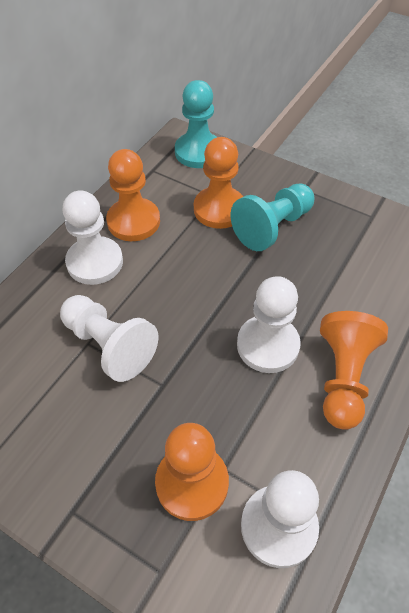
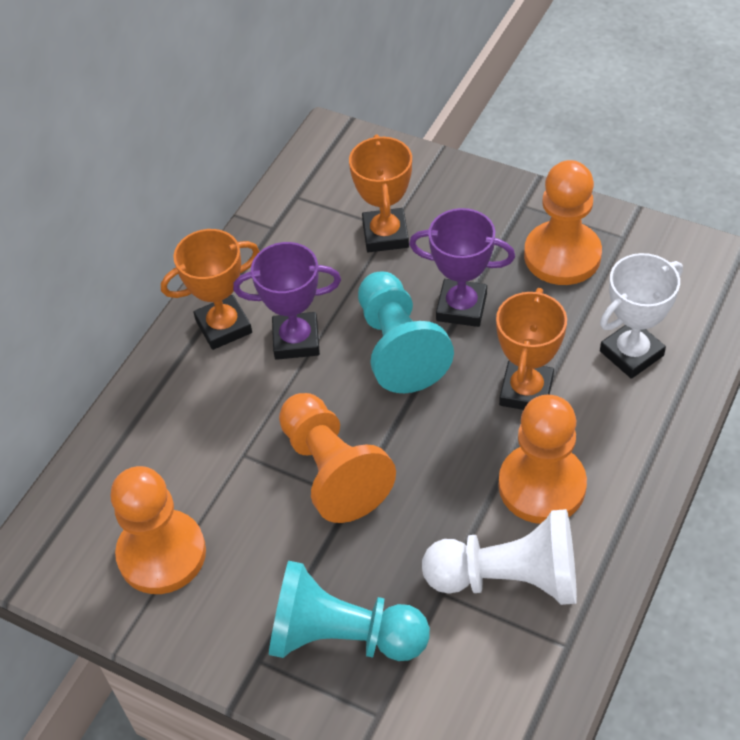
orange trophy: 0 -> 3
purple trophy: 0 -> 2
white pawn: 4 -> 1
white trophy: 0 -> 1

